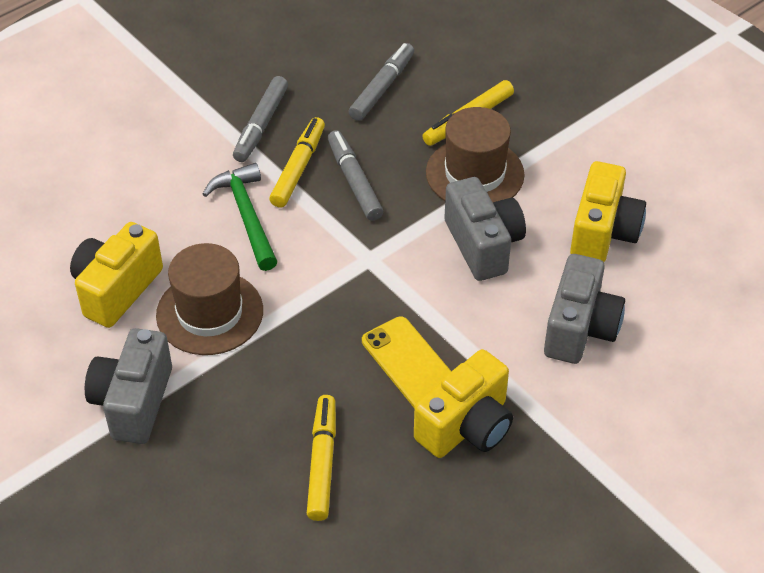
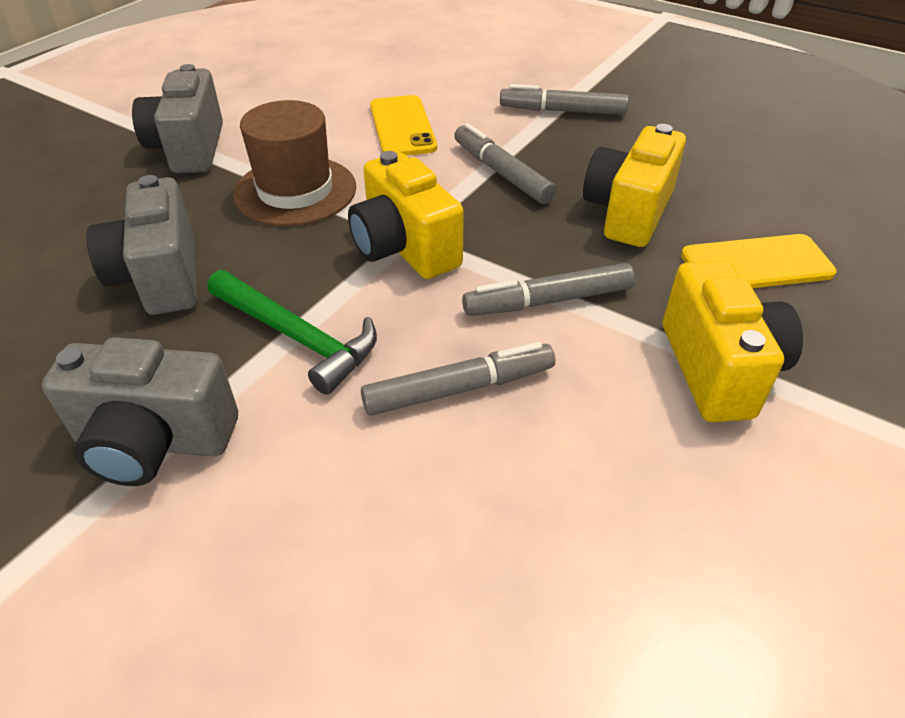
brown hat: 2 -> 1
grey marker: 3 -> 4
yellow marker: 3 -> 0
yellow phone: 1 -> 2

